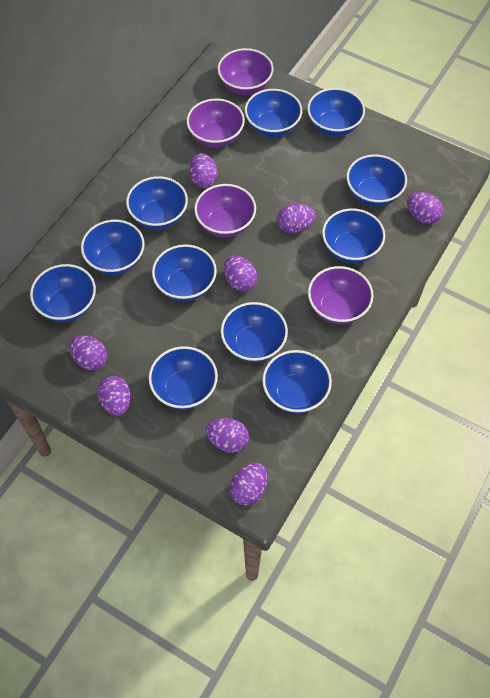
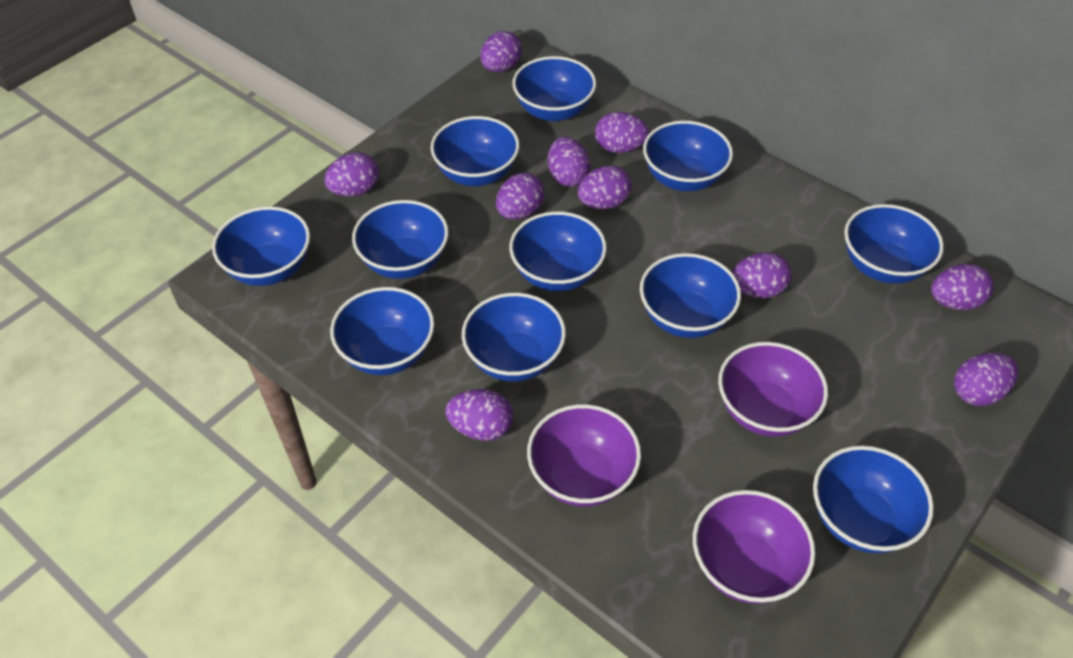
purple bowl: 4 -> 3
purple egg: 8 -> 10

